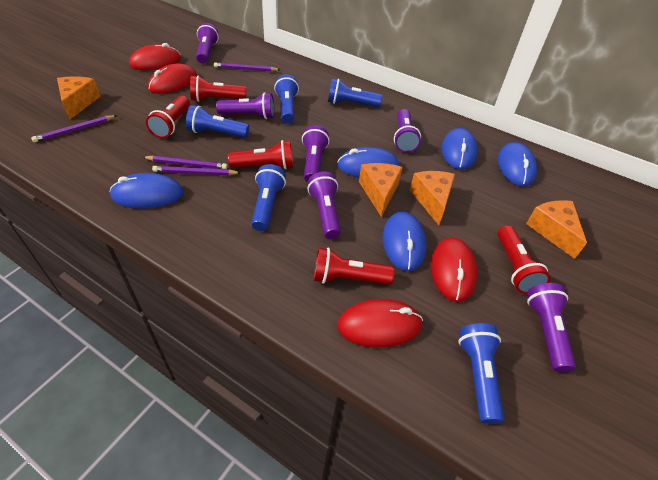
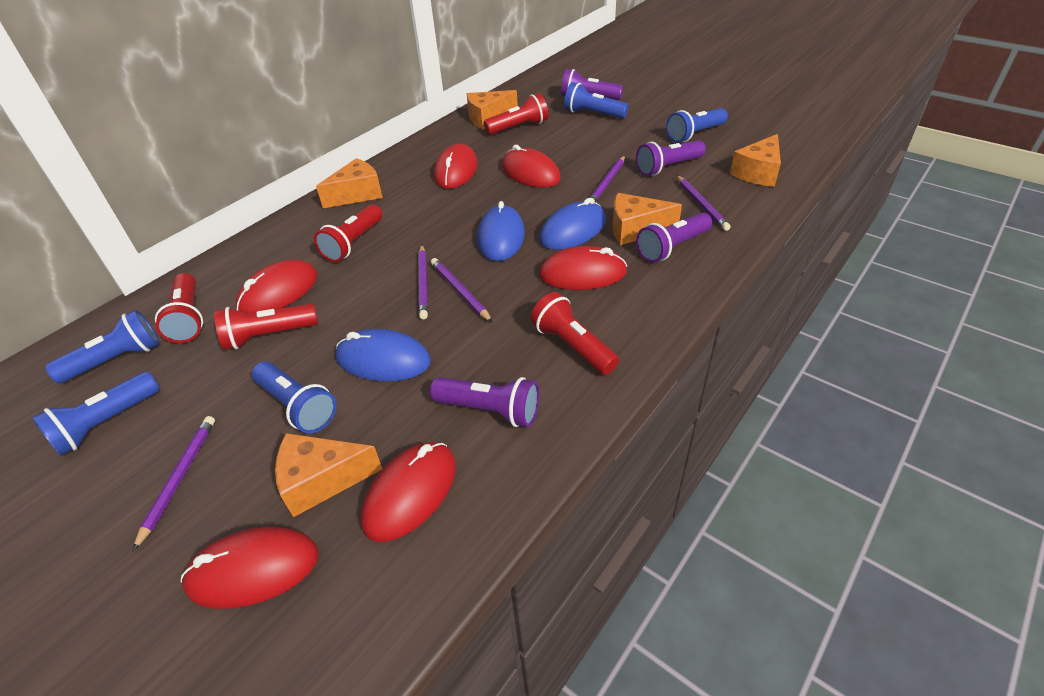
blue mouse: 5 -> 3
orange cheese: 4 -> 5
purple flashlight: 6 -> 4
purple pencil: 4 -> 5
red mouse: 4 -> 6

